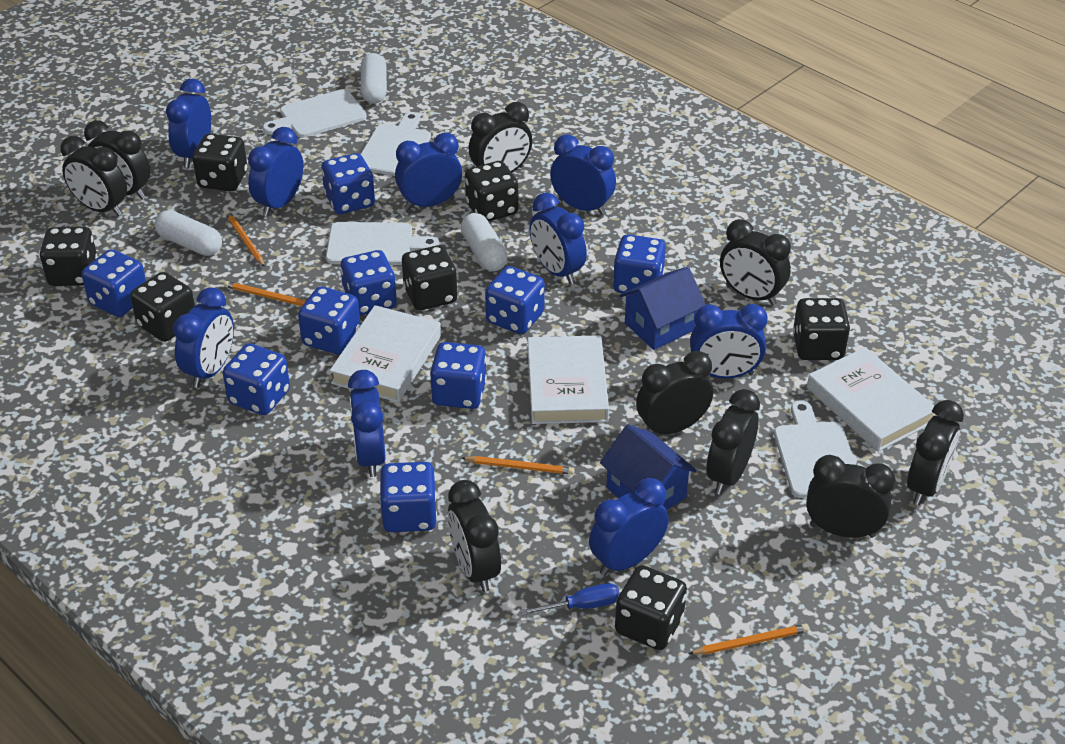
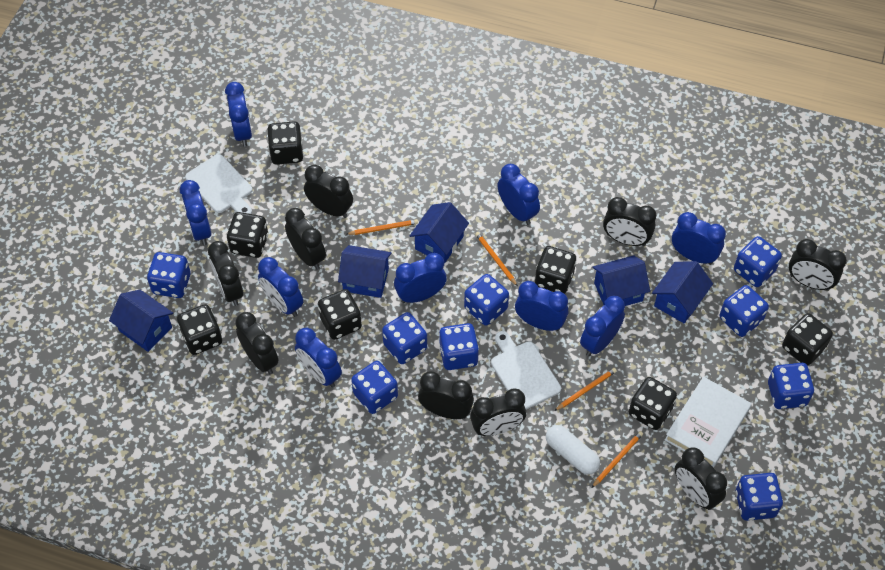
blue house: 2 -> 5
blue screwdriver: 1 -> 0
white book: 3 -> 1
white capsule: 3 -> 1
white cutting board: 4 -> 2

